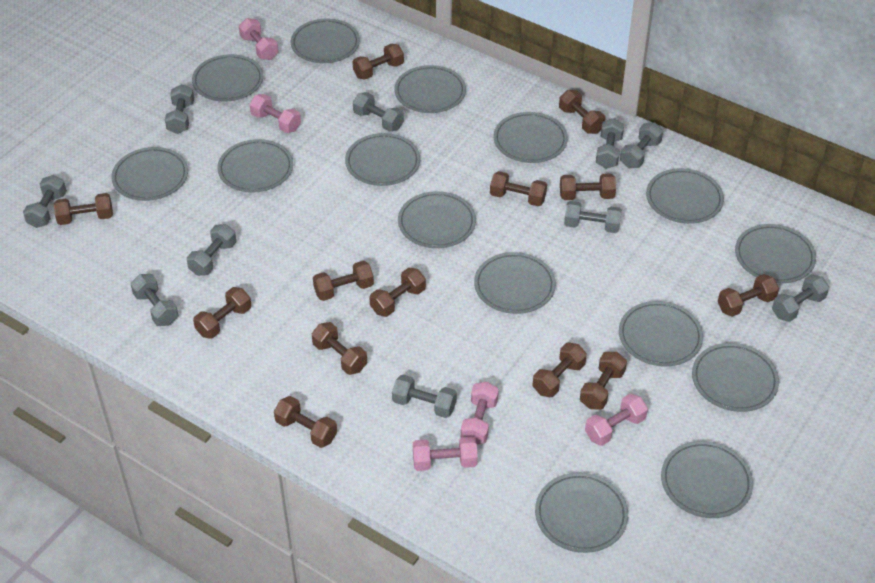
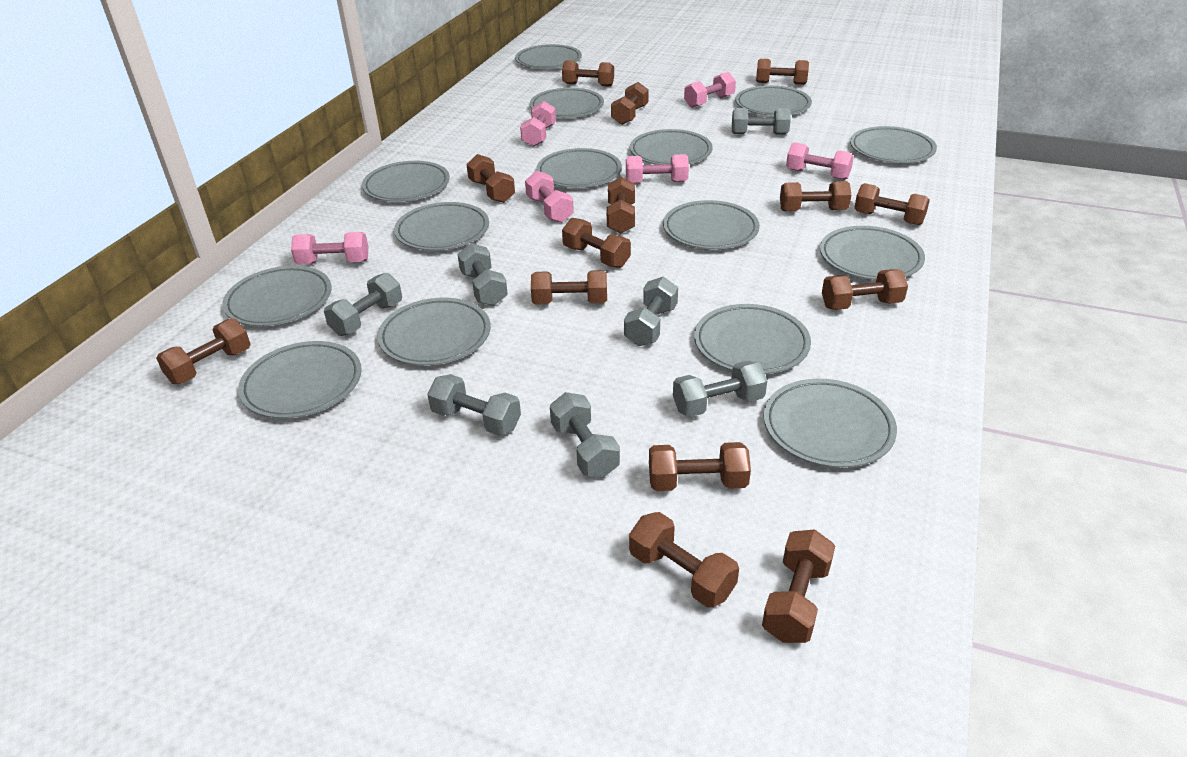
brown dumbbell: 13 -> 14
grey dumbbell: 10 -> 7
pink dumbbell: 5 -> 6

